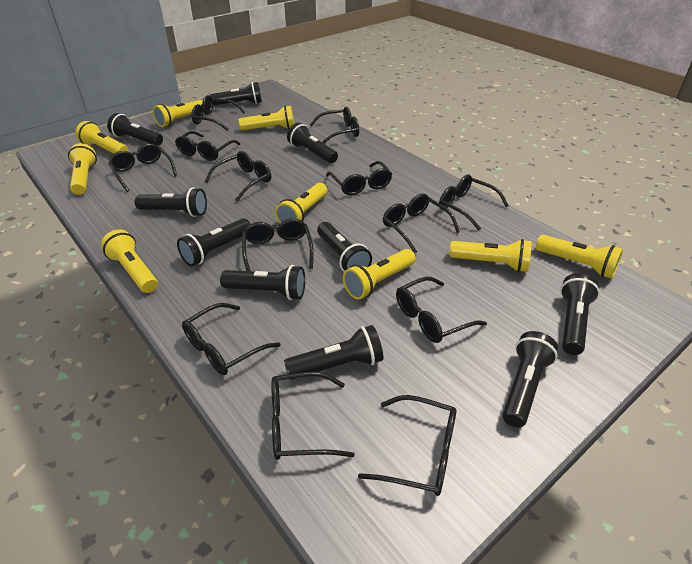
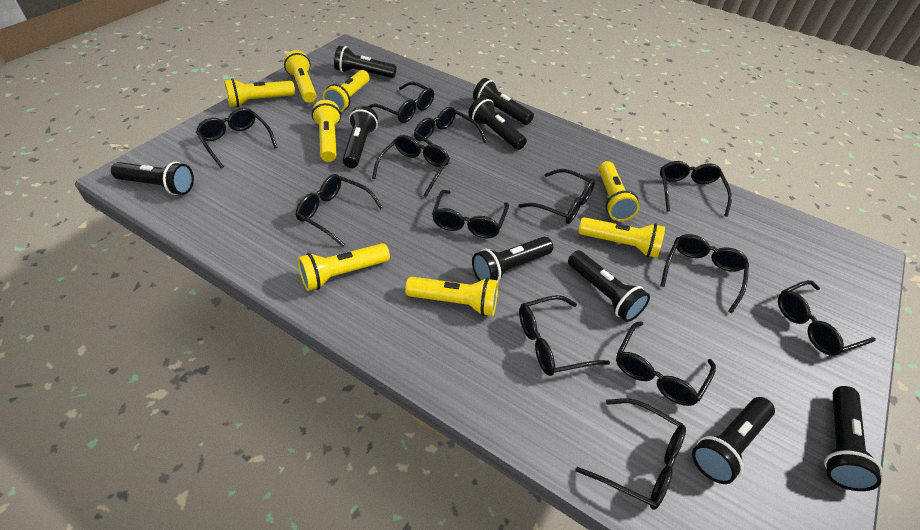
black flashlight: 10 -> 9
yellow flashlight: 9 -> 8

